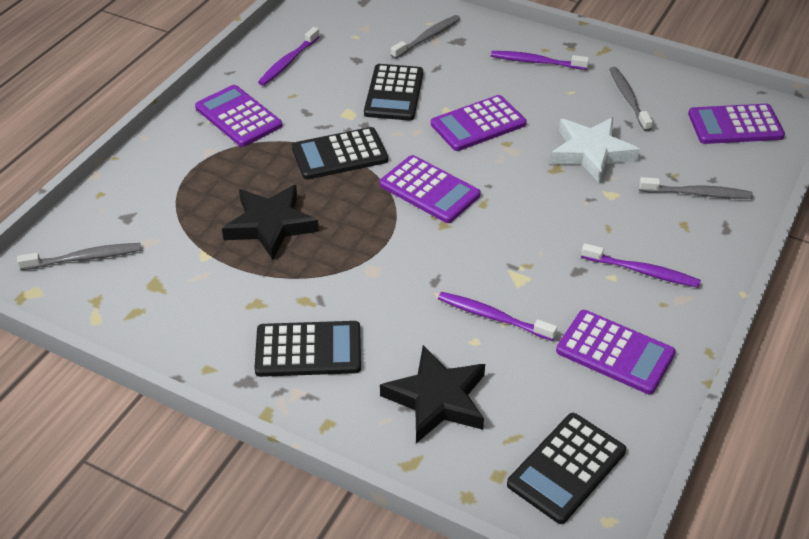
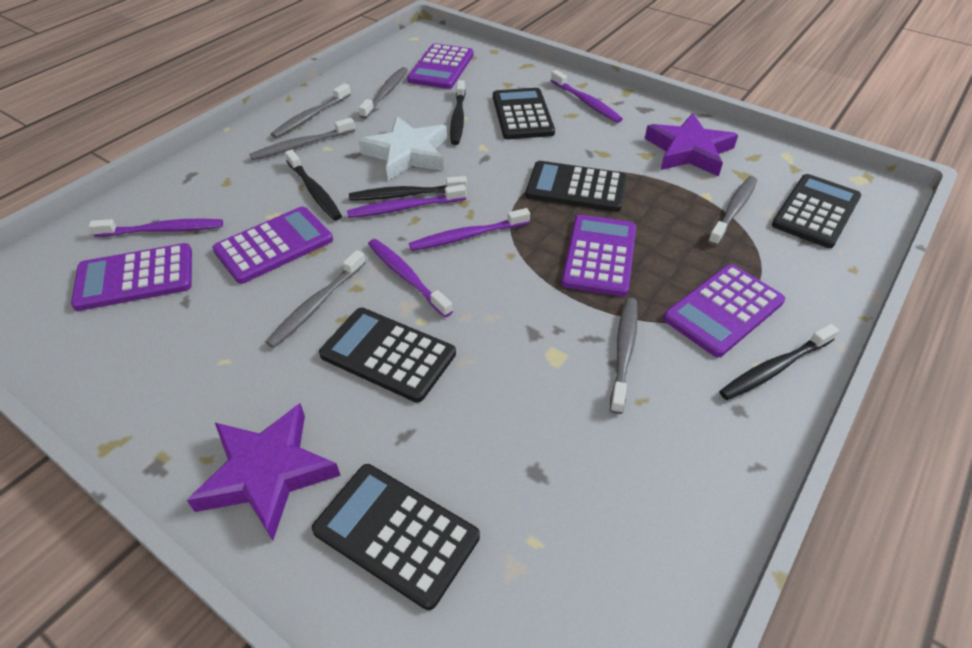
black calculator: 4 -> 5
black star: 2 -> 0
black toothbrush: 0 -> 4
grey toothbrush: 4 -> 6
purple star: 0 -> 2
purple toothbrush: 4 -> 5

